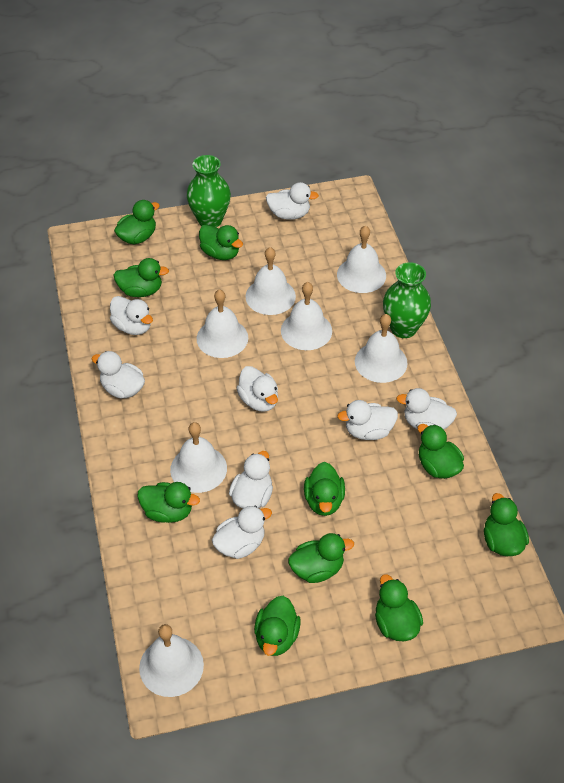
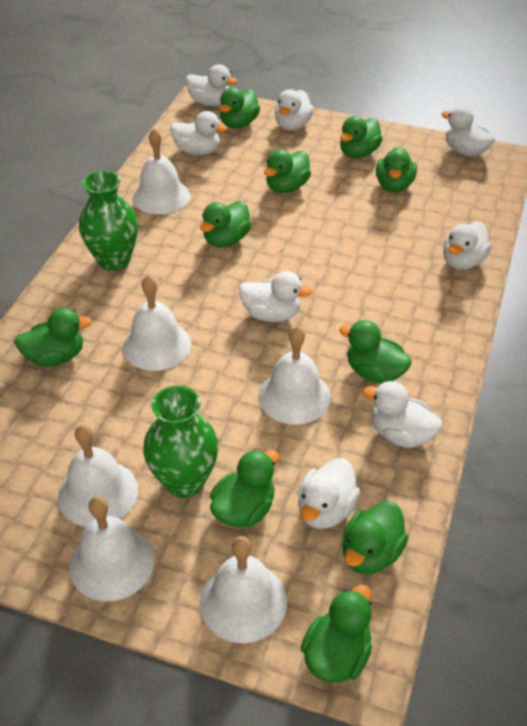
white bell: 7 -> 6

